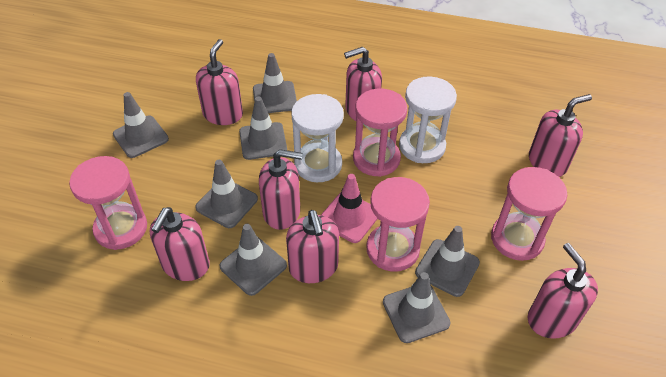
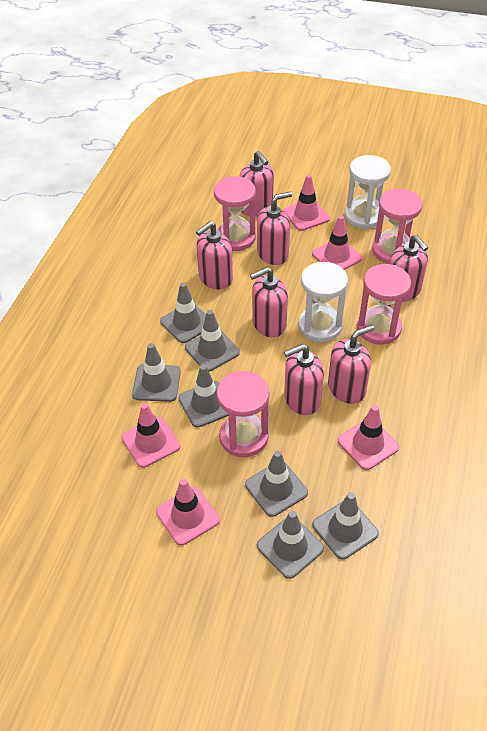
pink traffic cone: 1 -> 5

